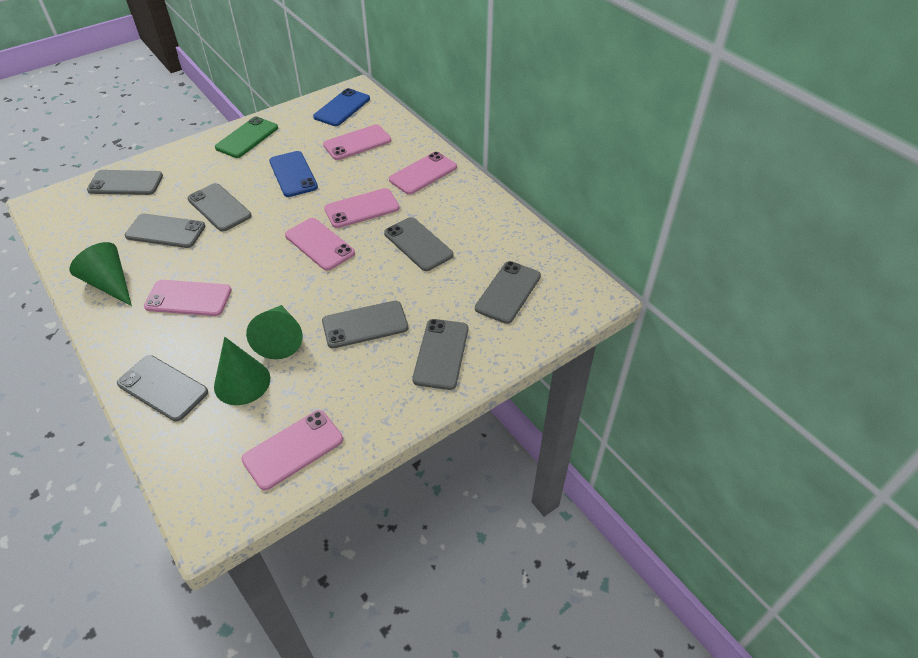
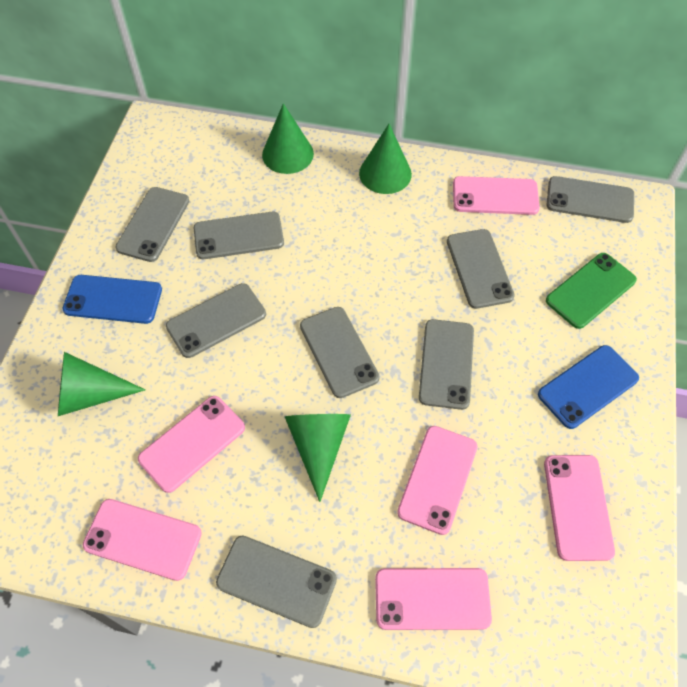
green cone: 3 -> 4

